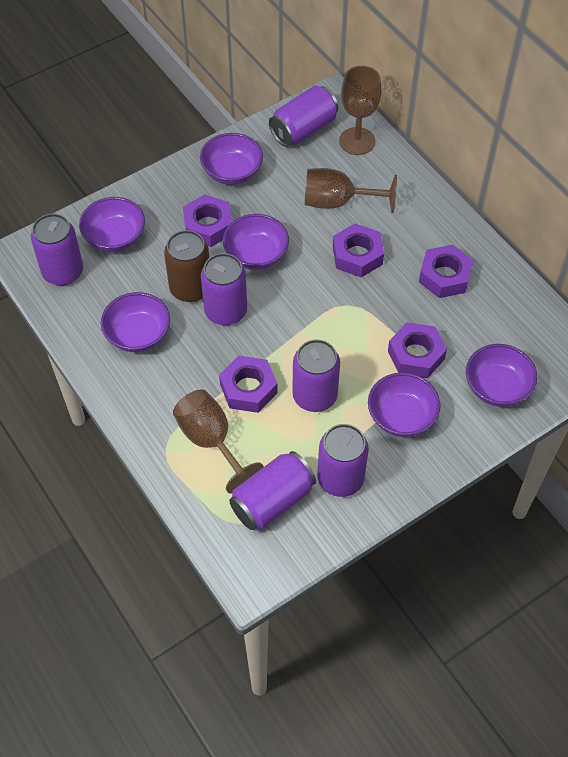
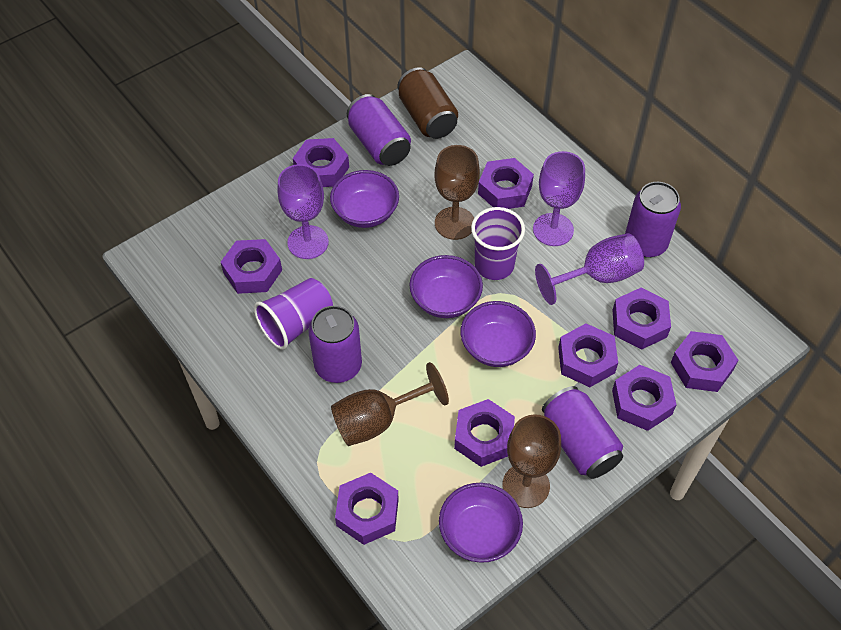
purple bowl: 6 -> 4
purple can: 6 -> 4
purple cup: 0 -> 2
purple goblet: 0 -> 3
purple nut: 5 -> 9

